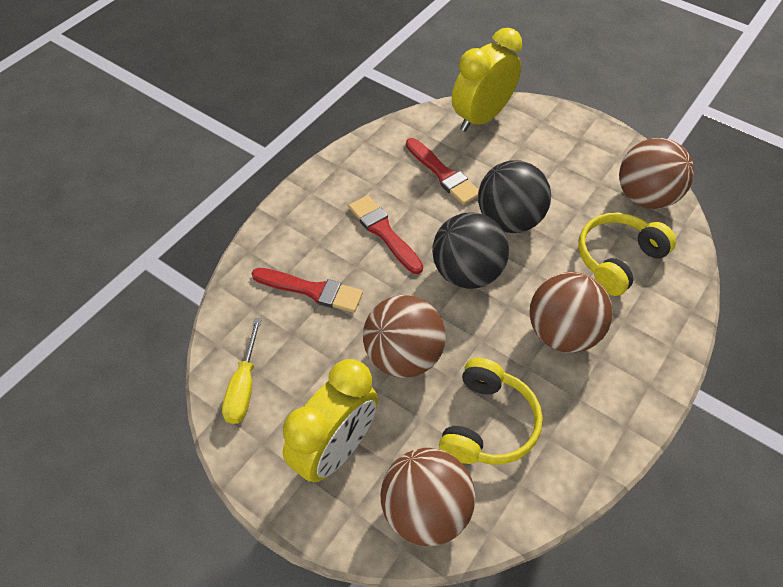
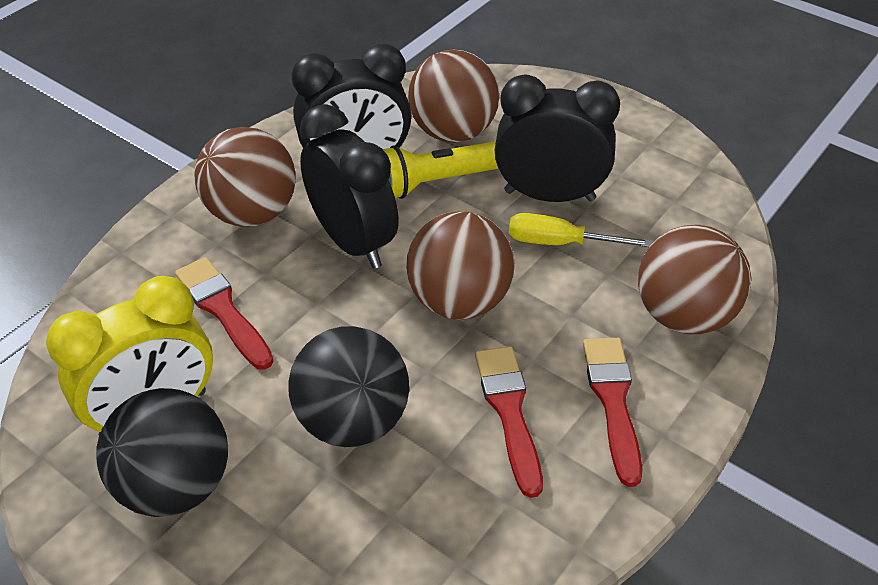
black clock: 0 -> 3
yellow clock: 2 -> 1
yellow flashlight: 0 -> 1
yellow headphones: 2 -> 0

